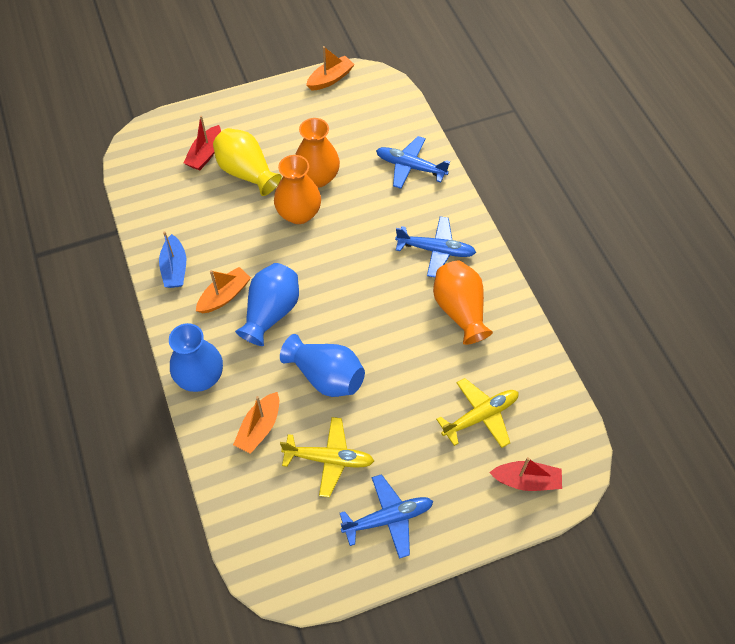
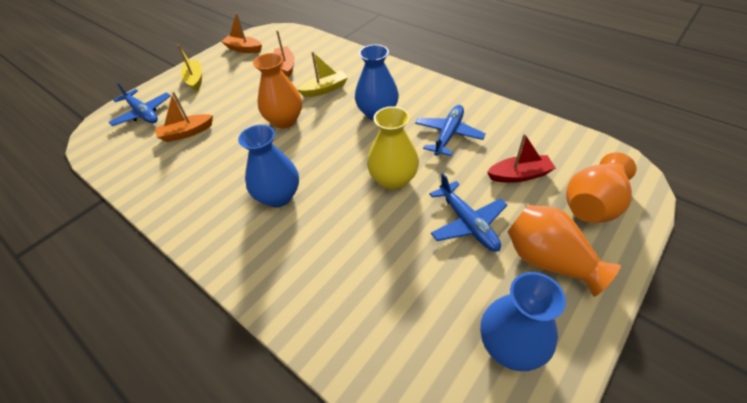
blue boat: 1 -> 0
red boat: 2 -> 1
yellow boat: 0 -> 2
yellow plane: 2 -> 0

